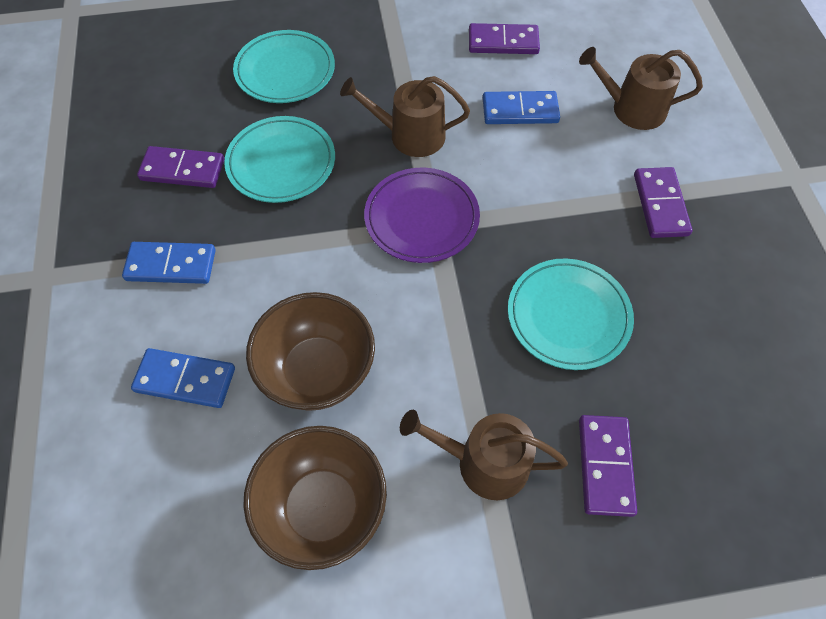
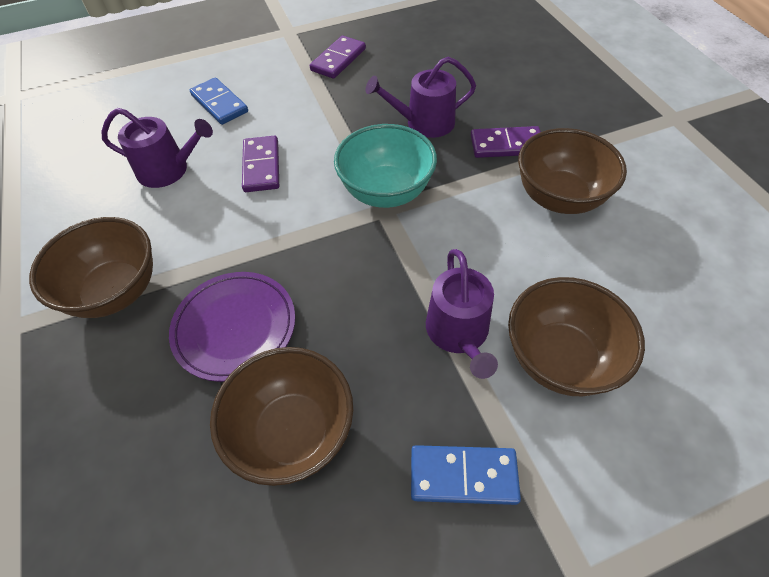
blue domino: 3 -> 2
brown bowl: 2 -> 4
brown watering can: 3 -> 0
purple domino: 4 -> 3
purple watering can: 0 -> 3
turquoise bowl: 0 -> 1
turquoise plate: 3 -> 0

